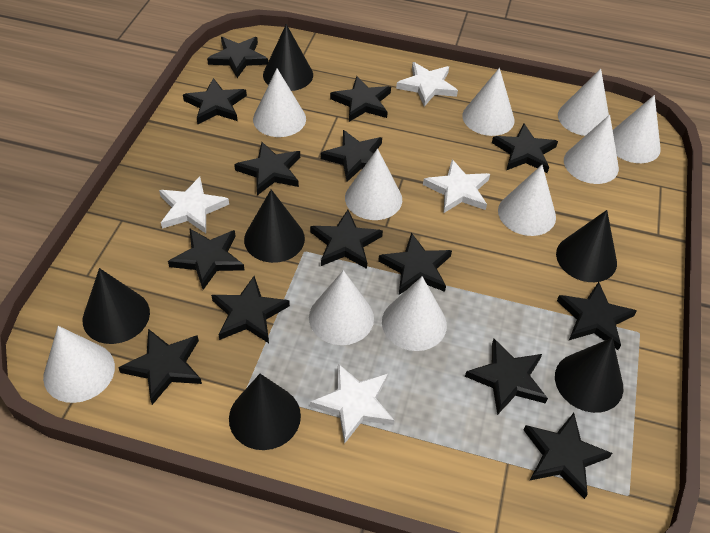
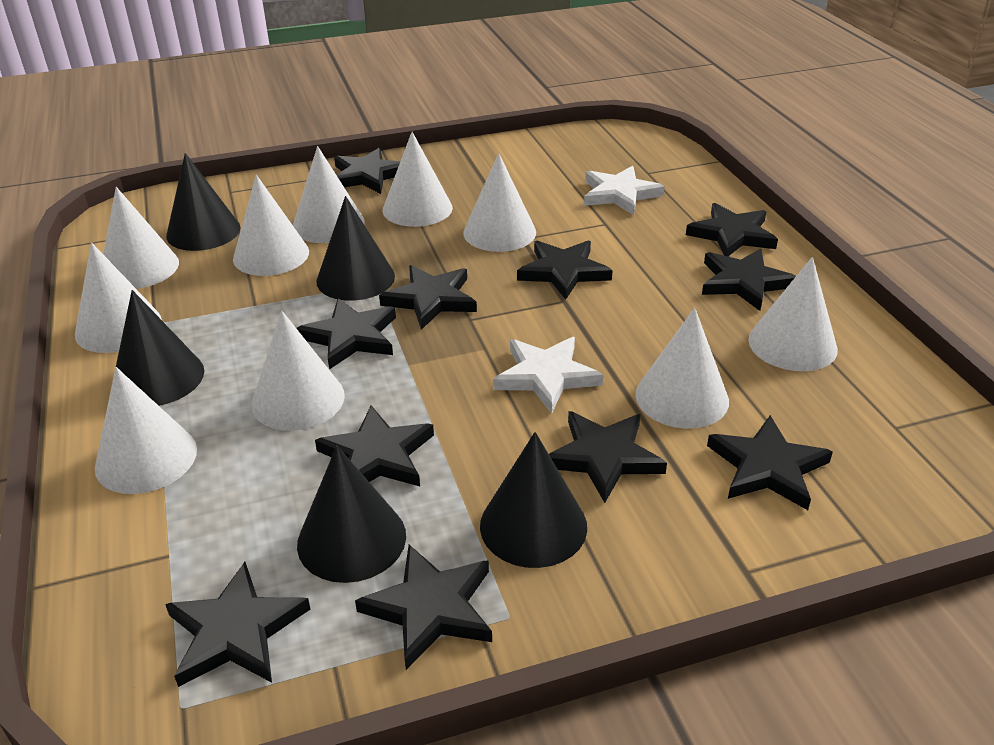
black cone: 6 -> 5
black star: 14 -> 11
white star: 4 -> 2

